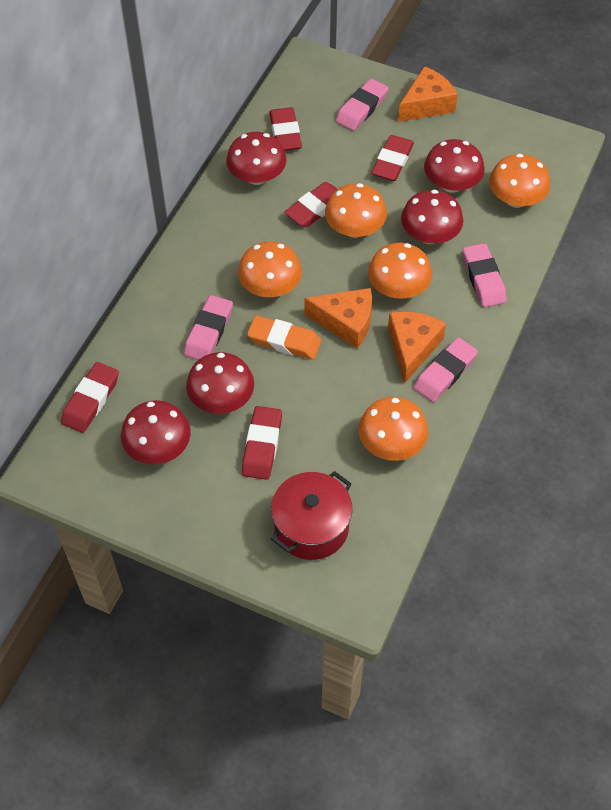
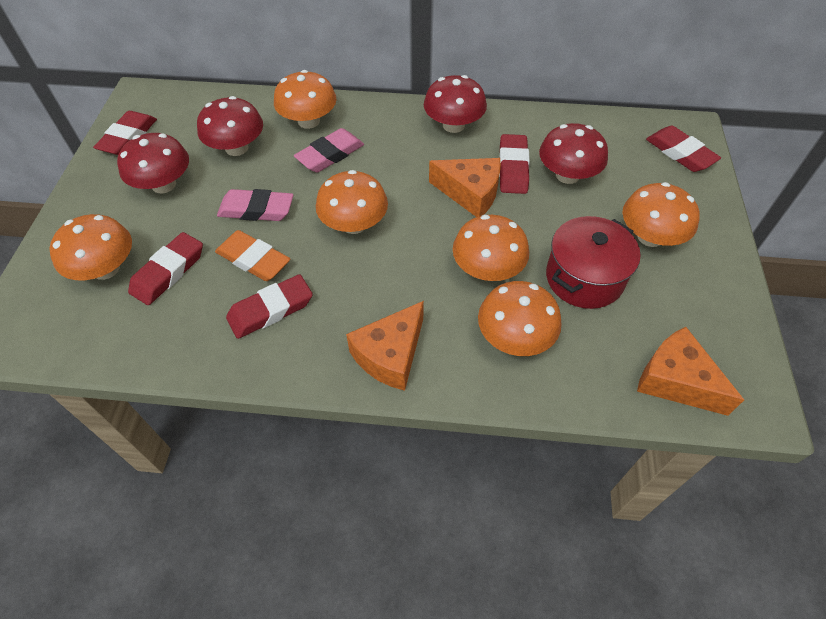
orange mushroom: 5 -> 6
pink eraser: 4 -> 2
red mushroom: 5 -> 4

